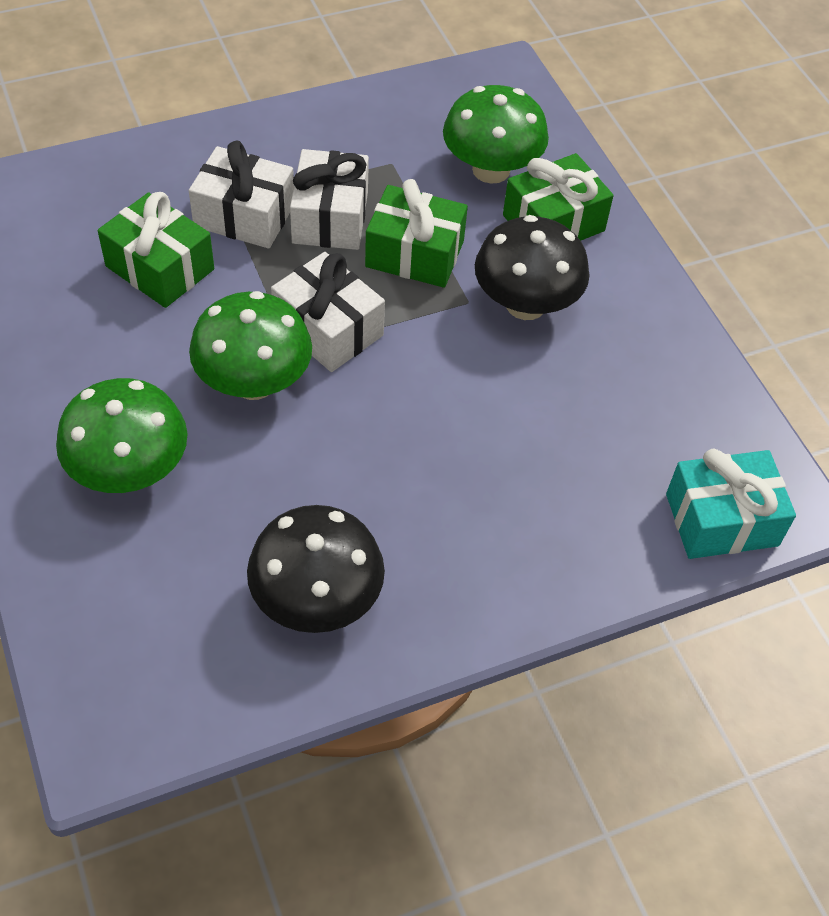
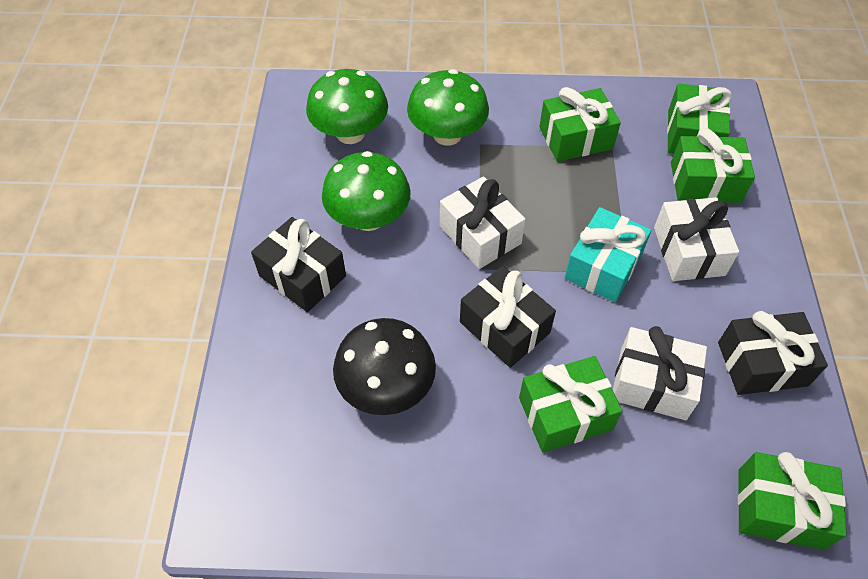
black gift: 0 -> 3
black mushroom: 2 -> 1
green gift: 3 -> 5

